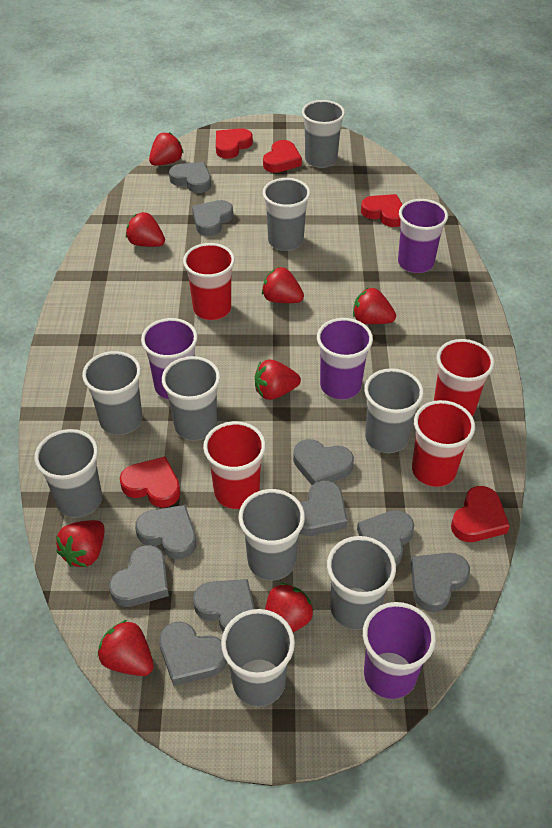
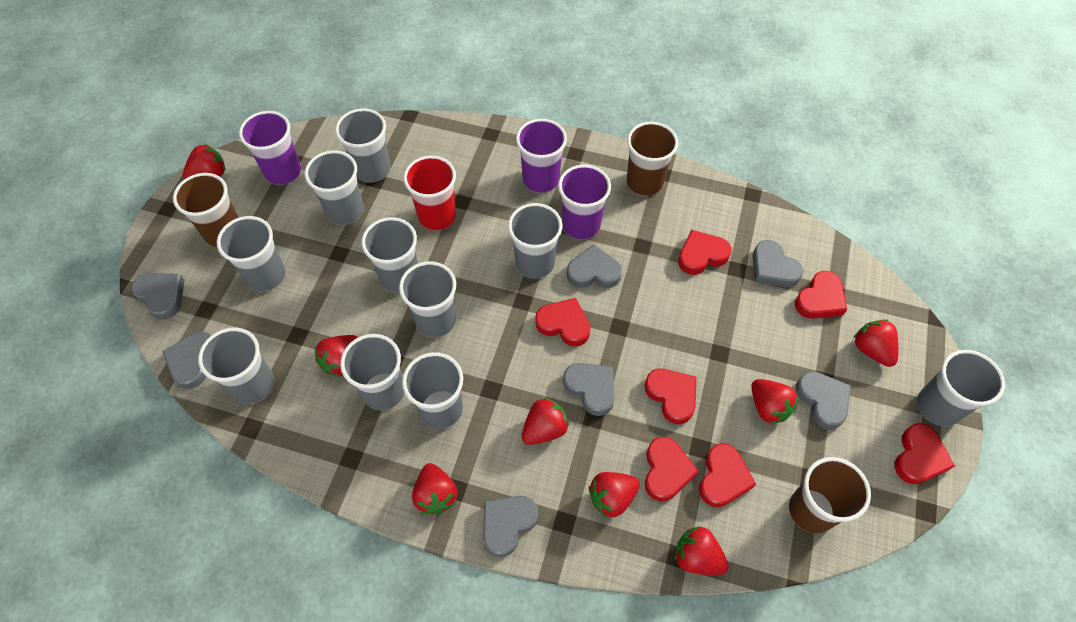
brown cup: 0 -> 3
grey cup: 9 -> 10
grey heart: 10 -> 7
purple cup: 4 -> 3
red cup: 4 -> 1
red heart: 5 -> 7

